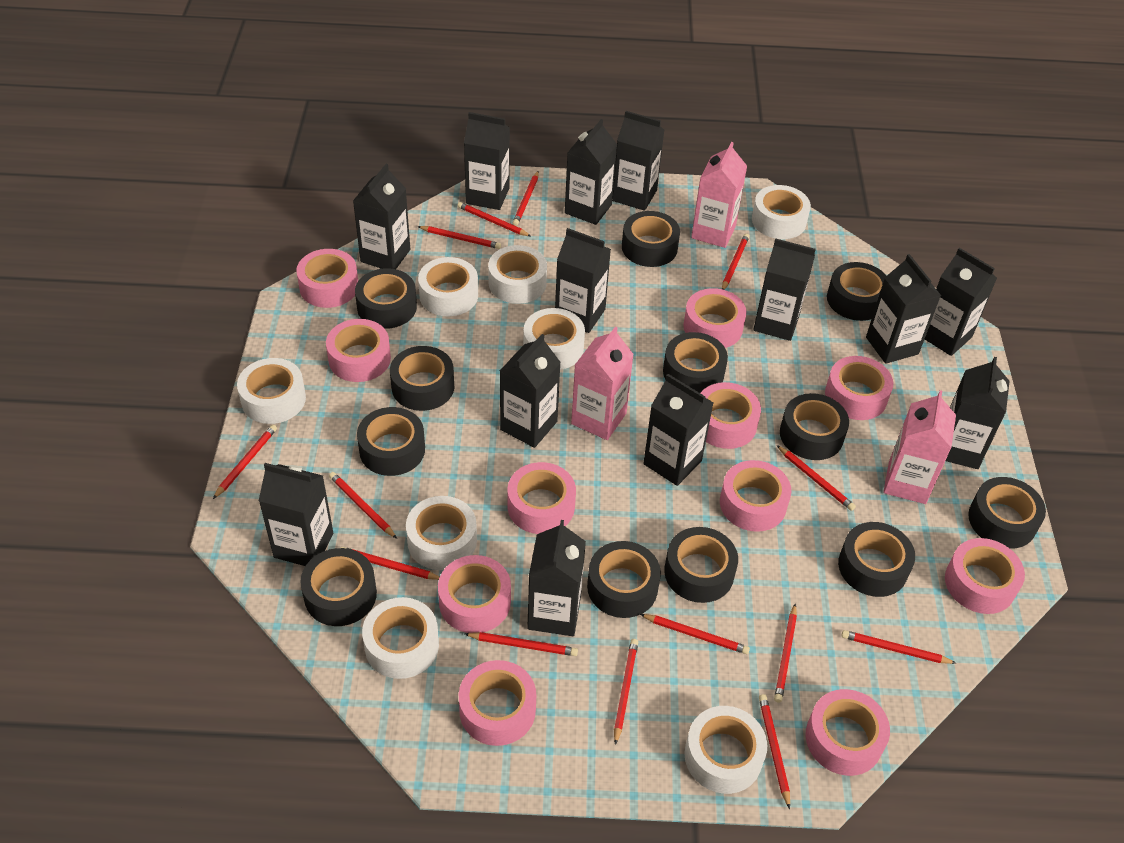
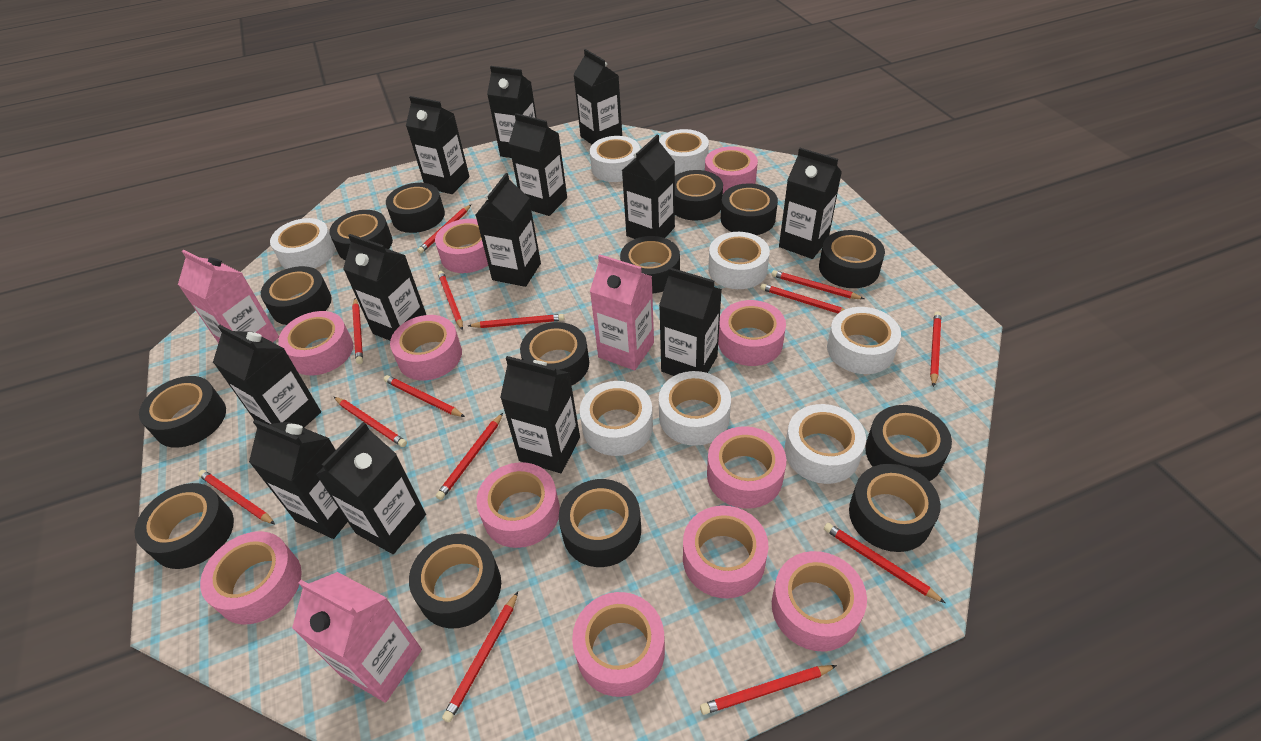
black tape: 12 -> 14

